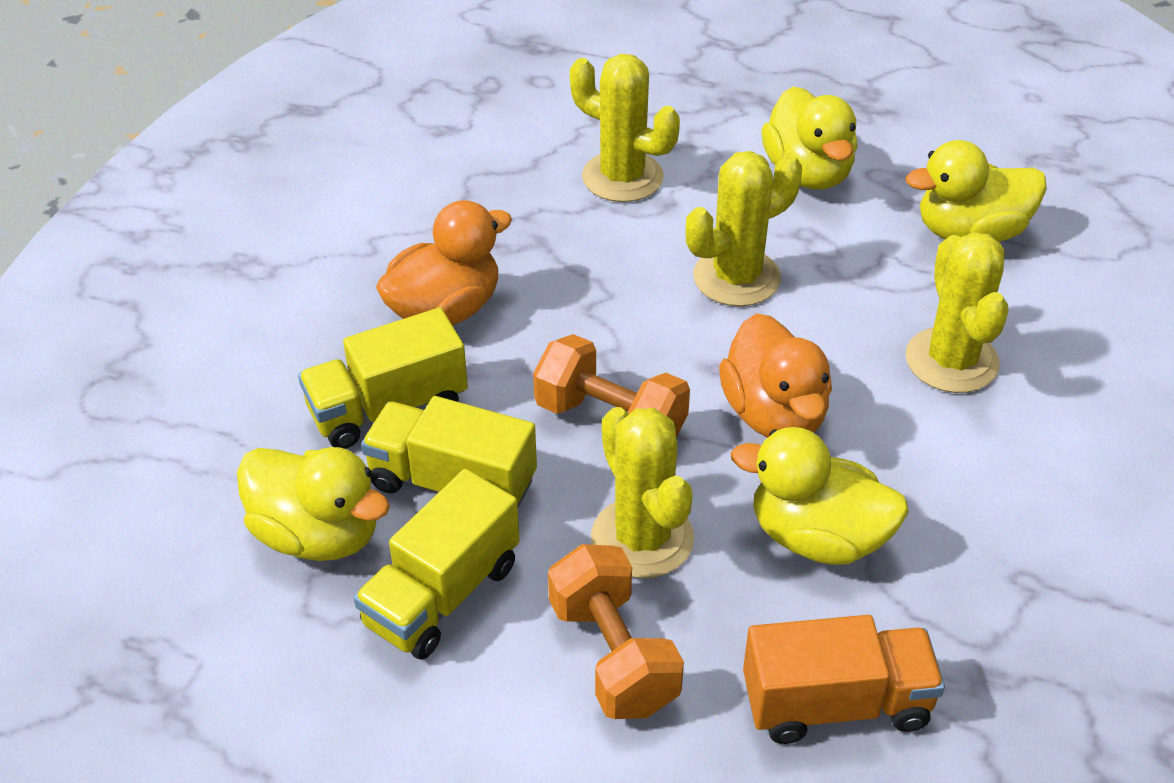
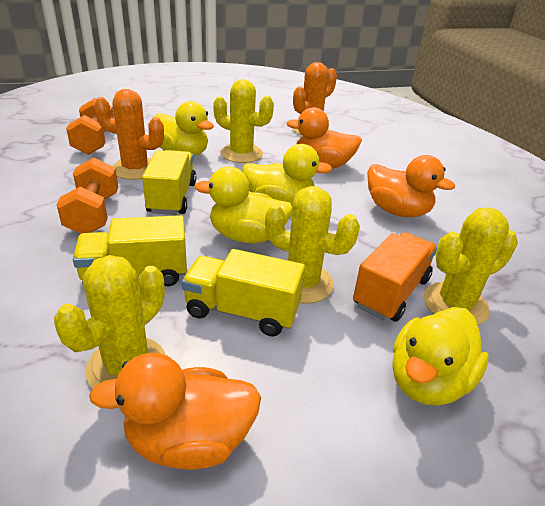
orange cactus: 0 -> 2
orange duck: 2 -> 3

